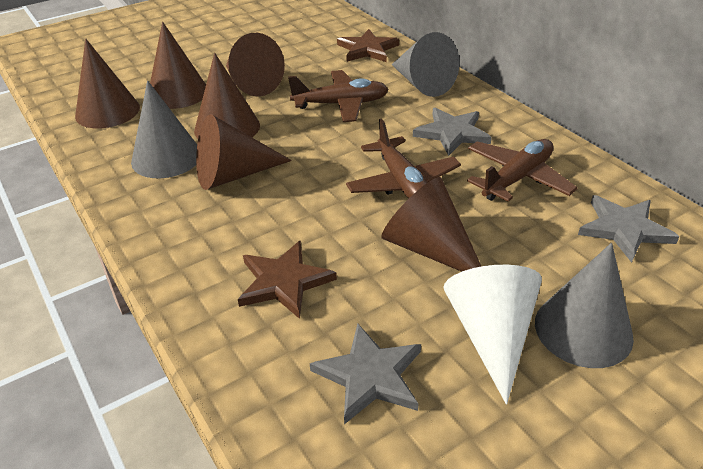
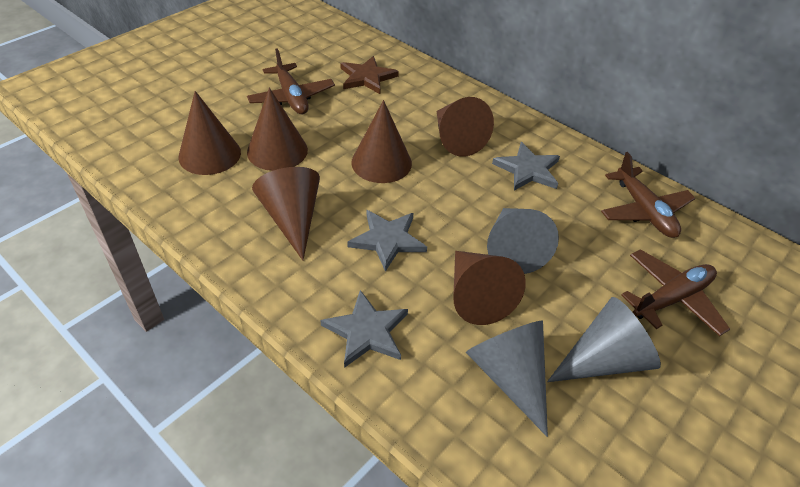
brown star: 2 -> 1
white cone: 1 -> 0

